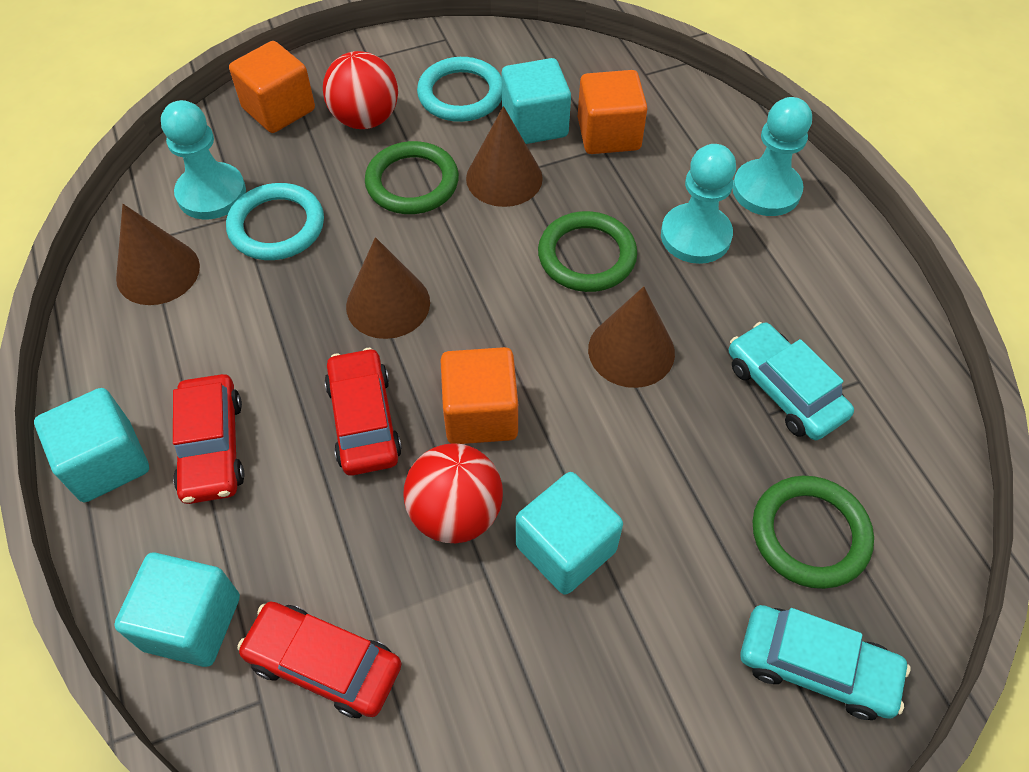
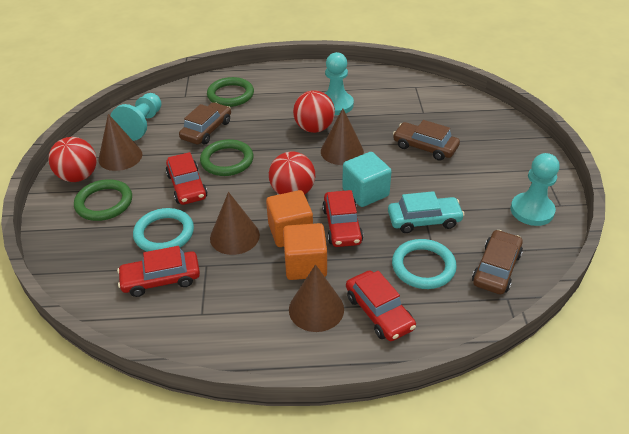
brown car: 0 -> 3
orange cube: 3 -> 2
red ball: 2 -> 3
red car: 3 -> 4
turquoise car: 2 -> 1
turquoise cube: 4 -> 1

